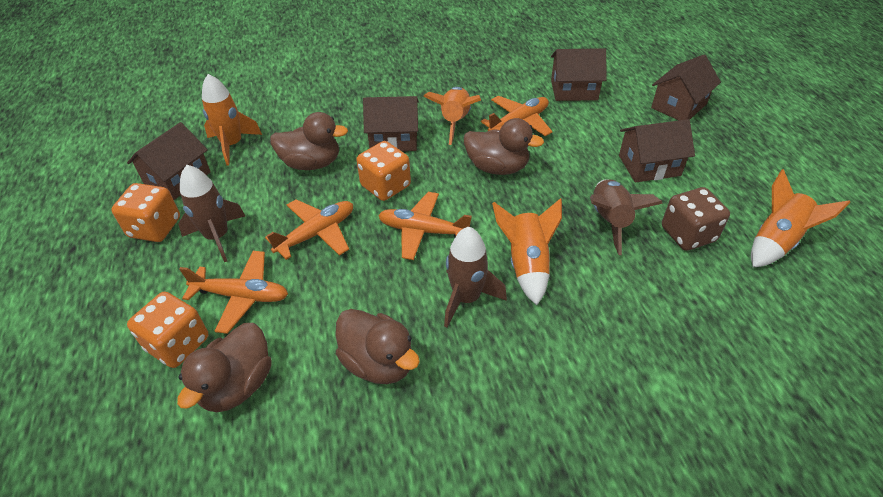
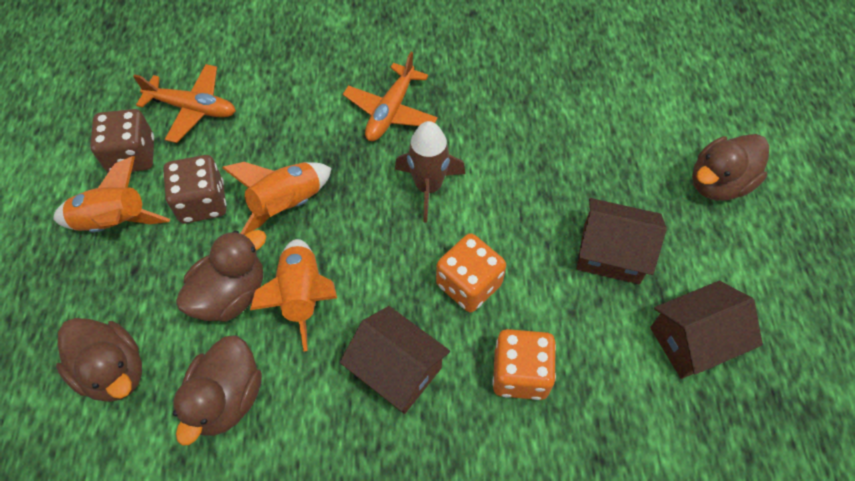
brown dice: 1 -> 2
brown house: 5 -> 3
brown rocket: 3 -> 1
orange dice: 3 -> 2
orange plane: 4 -> 2
orange rocket: 4 -> 3

